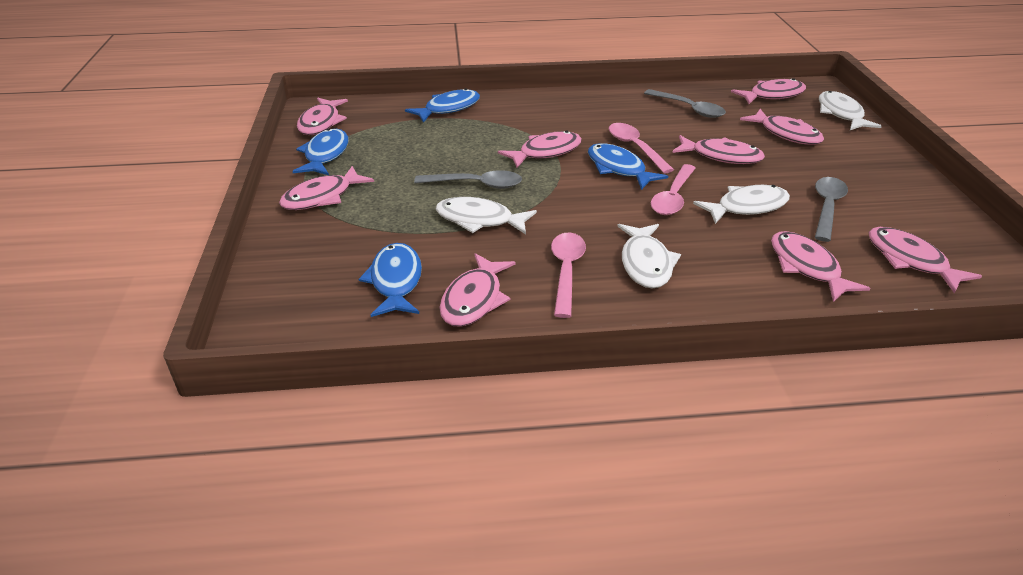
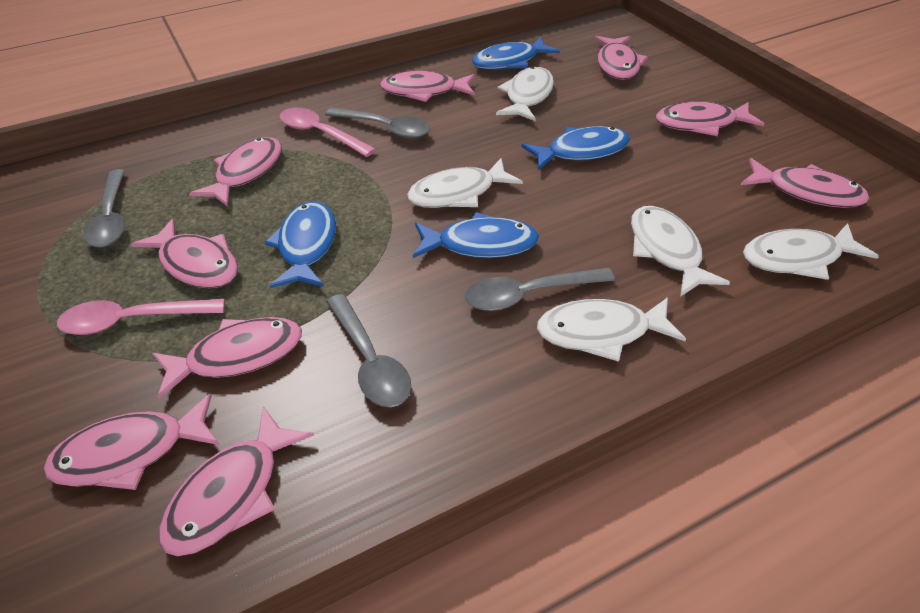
grey spoon: 3 -> 4
pink spoon: 3 -> 2
white fish: 4 -> 5

